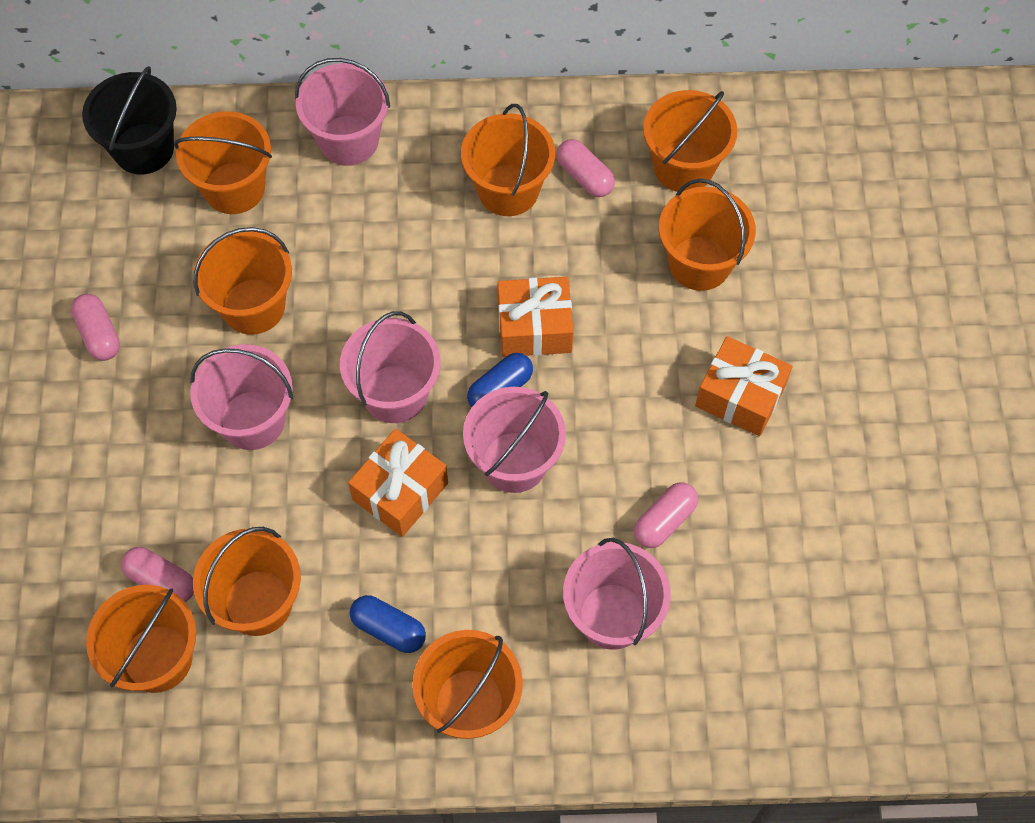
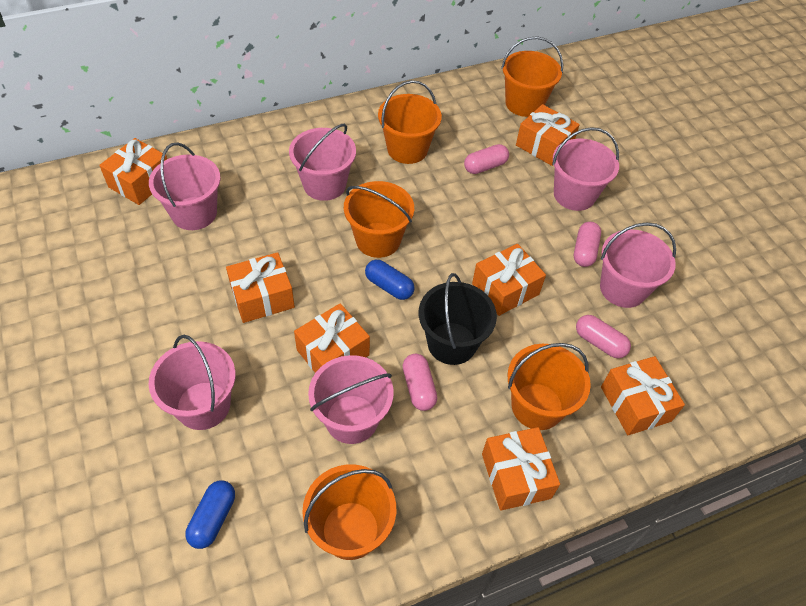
orange bucket: 8 -> 5
orange gift: 3 -> 7
pink bucket: 5 -> 6

